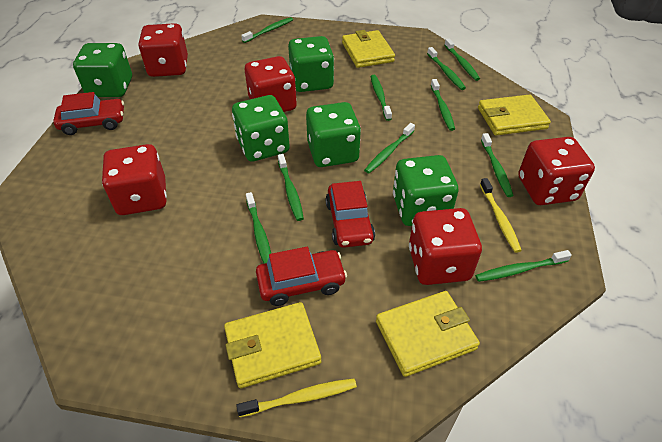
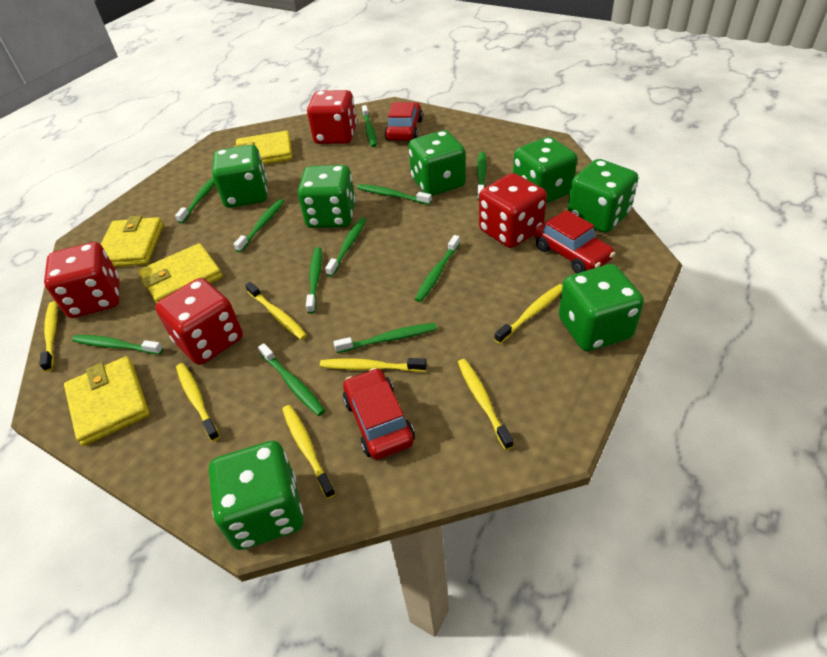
green dice: 5 -> 7
green toothbrush: 10 -> 11
red dice: 5 -> 4
yellow toothbrush: 2 -> 7

